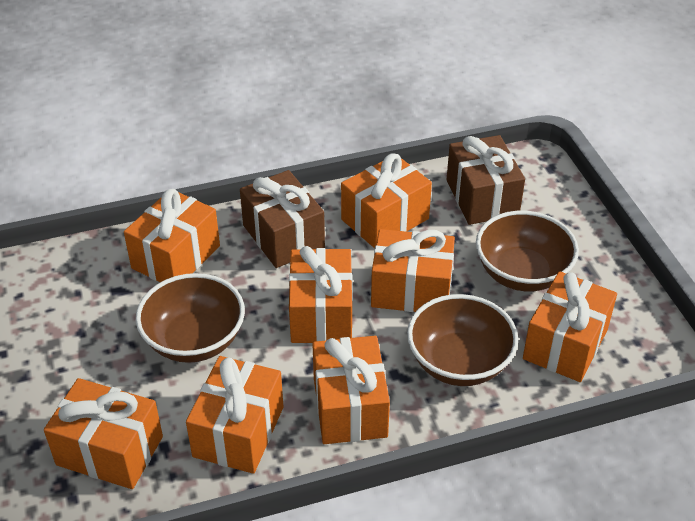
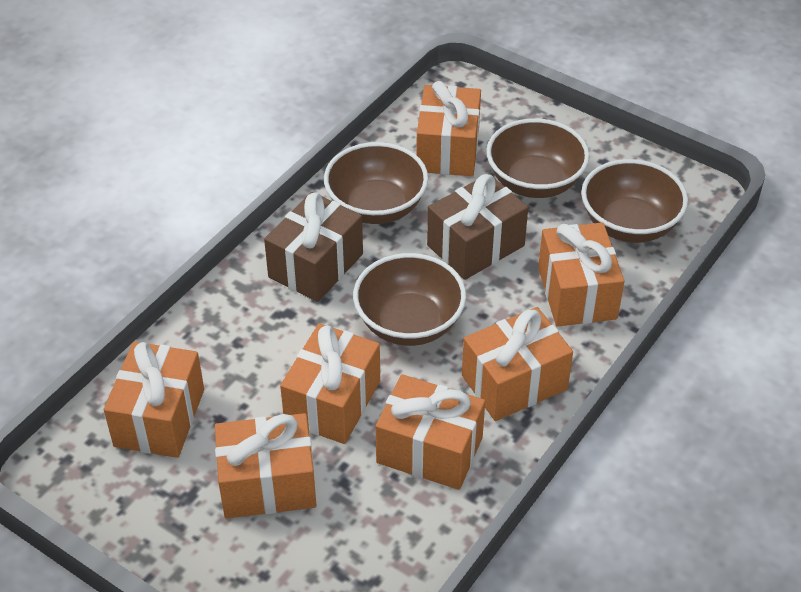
brown bowl: 3 -> 4
orange gift: 8 -> 7

